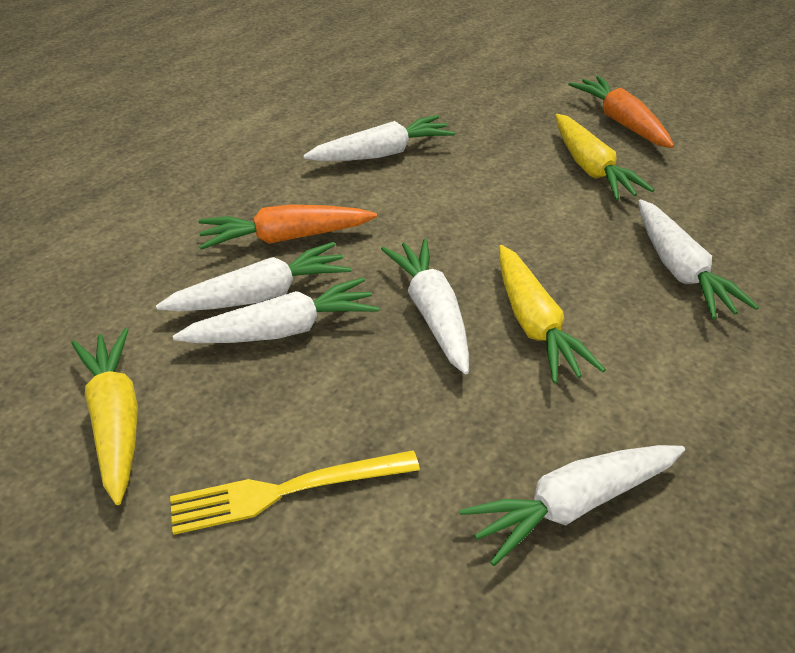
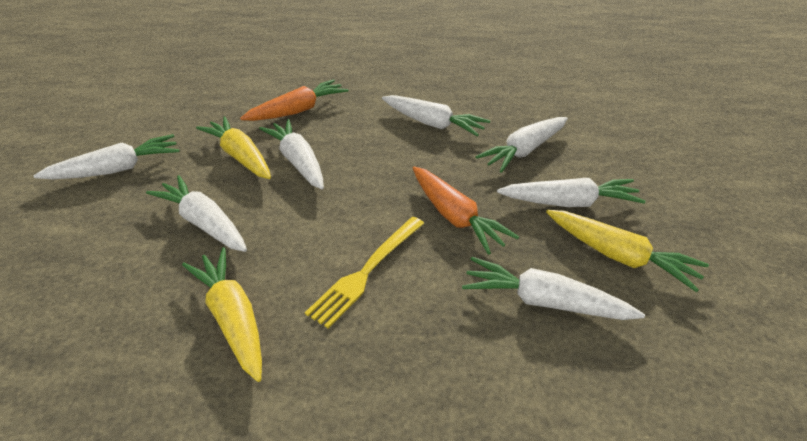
white carrot: 6 -> 7

